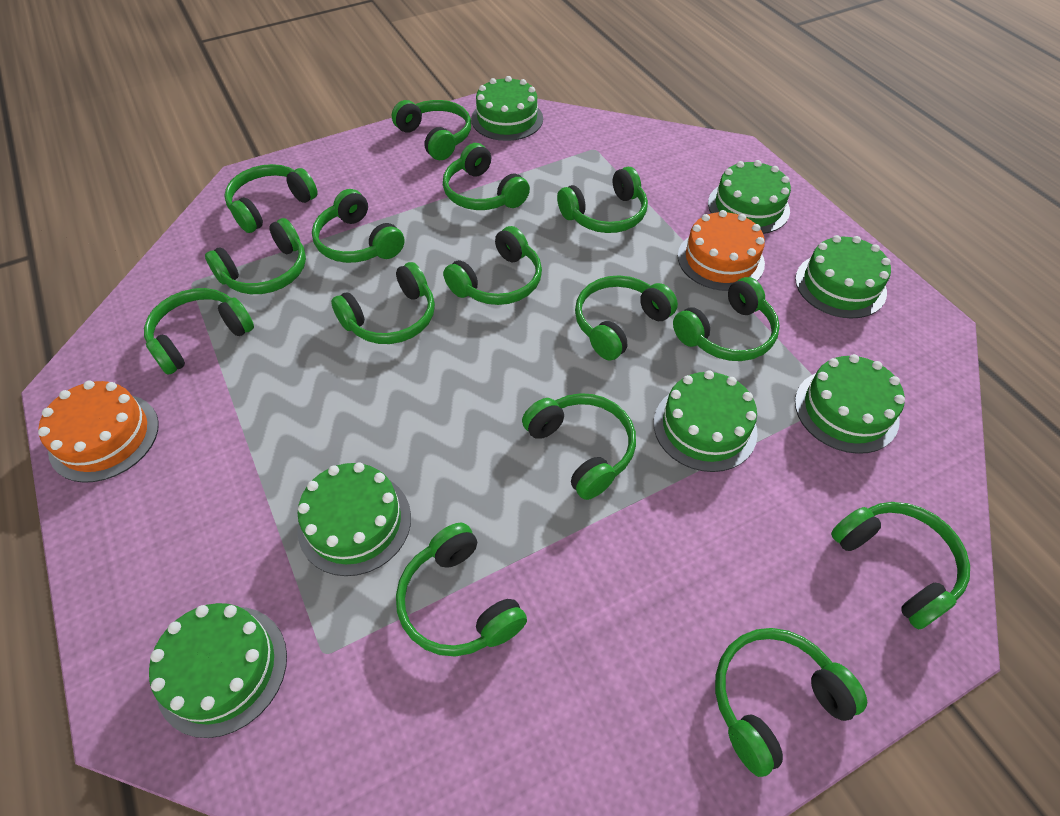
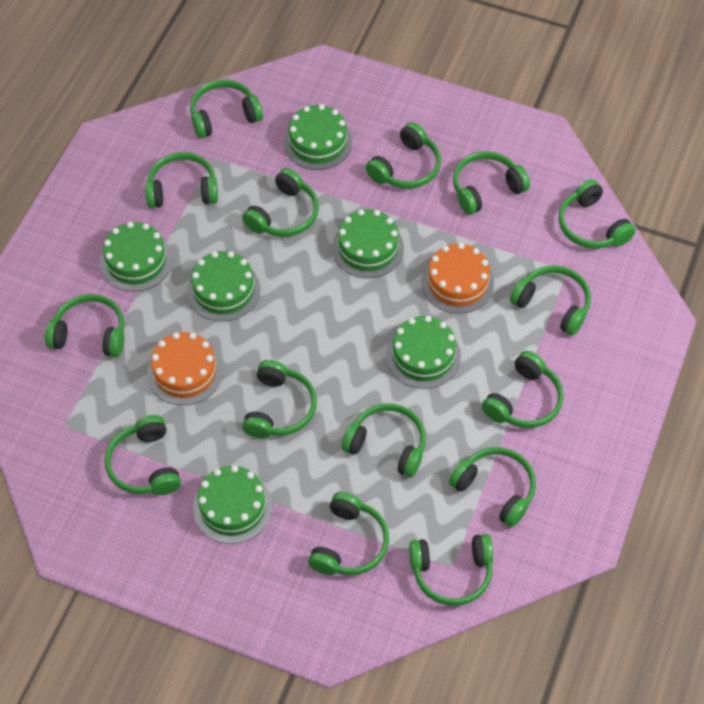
green cake: 7 -> 6

